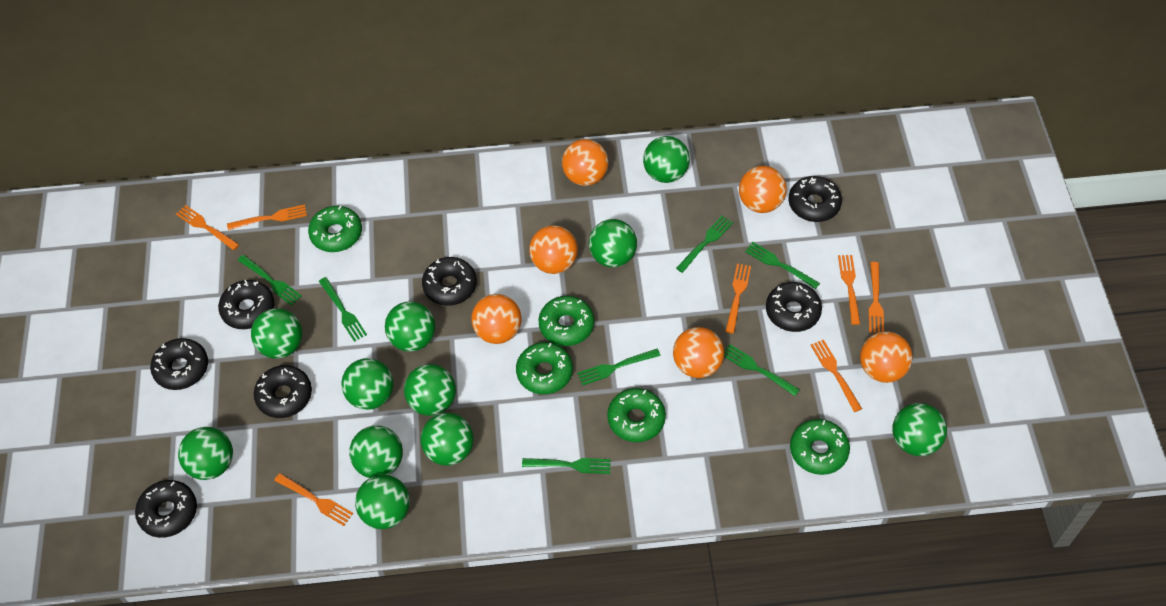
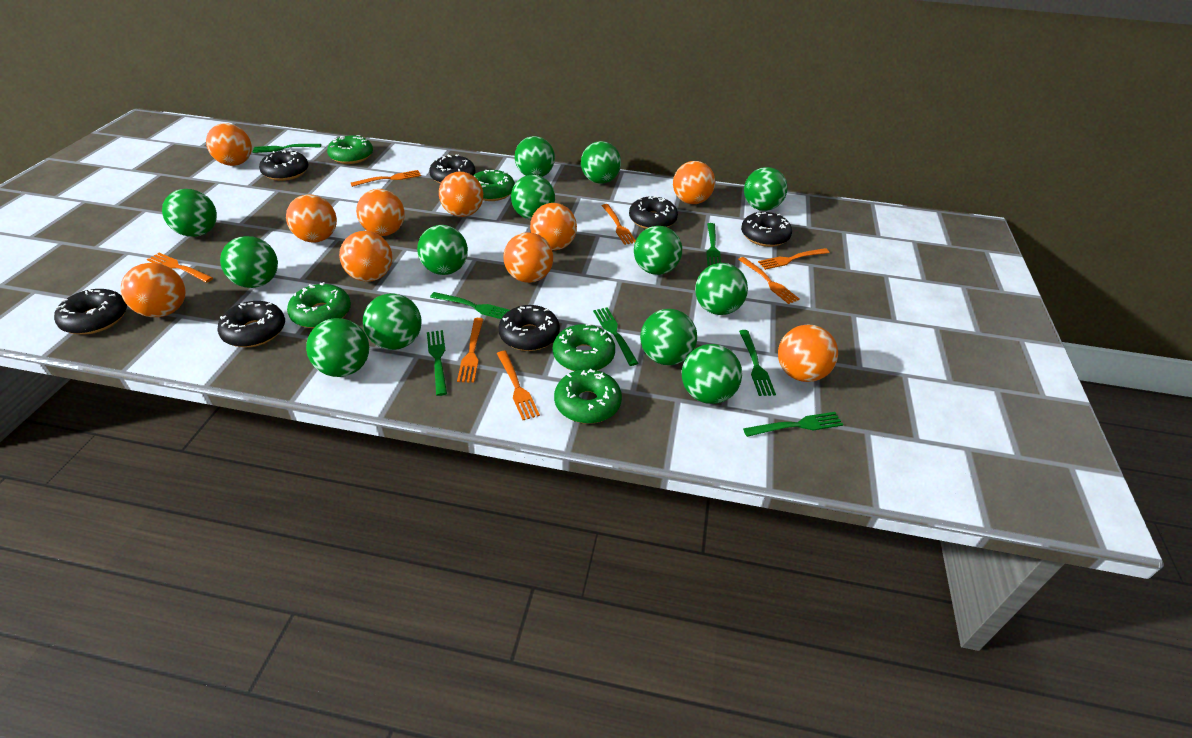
green ball: 11 -> 13
orange ball: 6 -> 10

